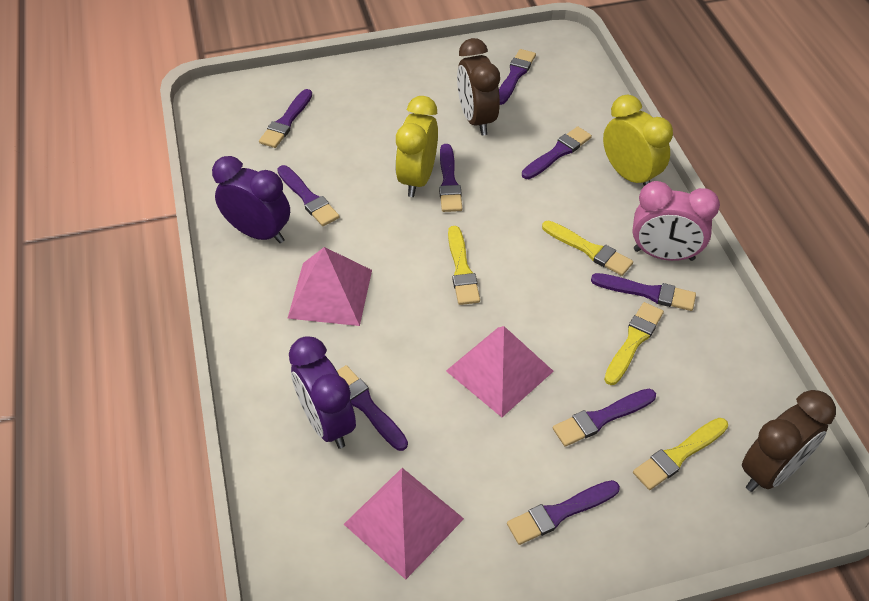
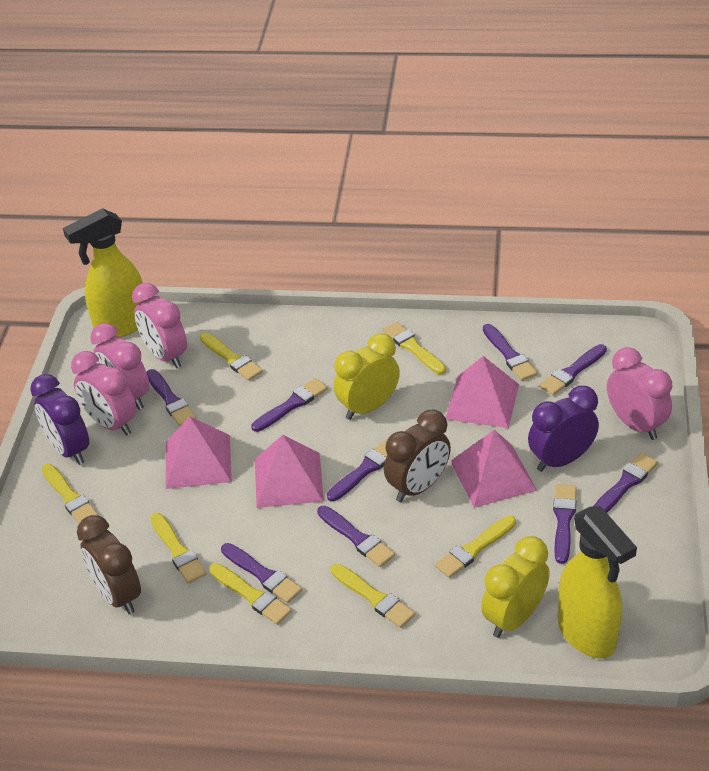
pink clock: 1 -> 4
pink pyramid: 3 -> 4
yellow brush: 4 -> 7
yellow spray bottle: 0 -> 2

